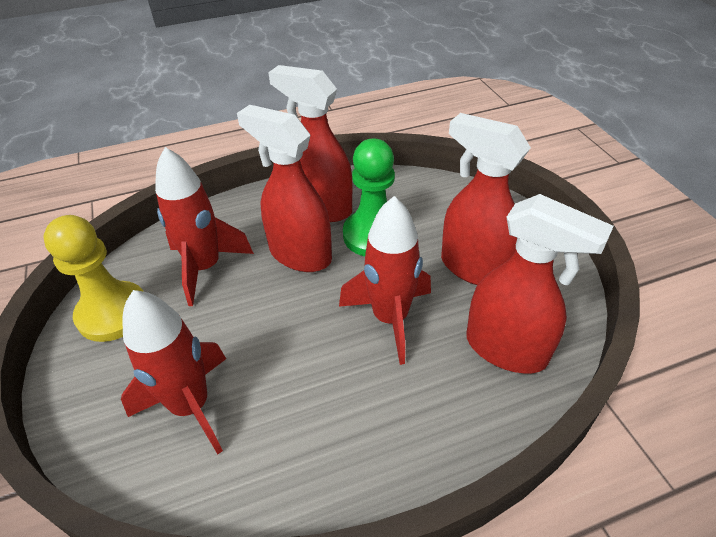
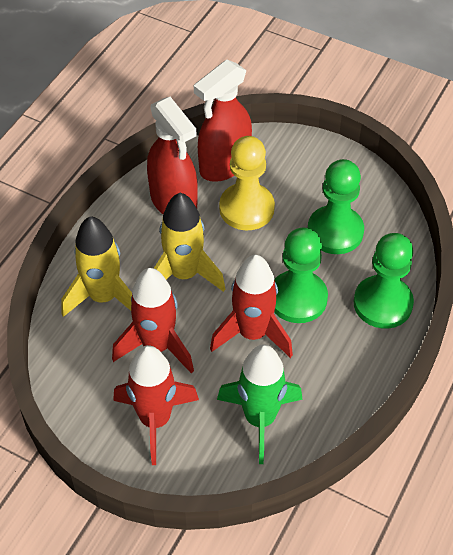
green pawn: 1 -> 3
green rocket: 0 -> 1
red spray bottle: 4 -> 2
yellow rocket: 0 -> 2

